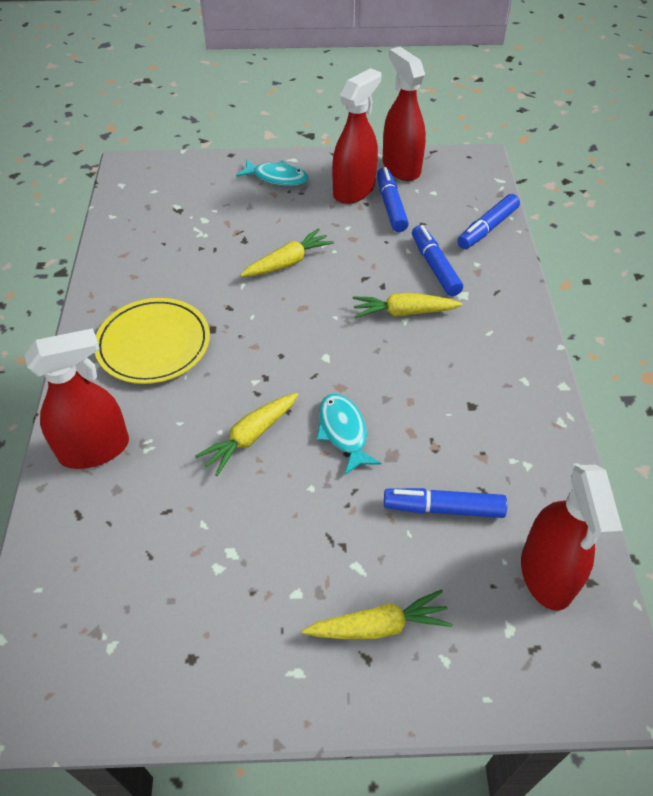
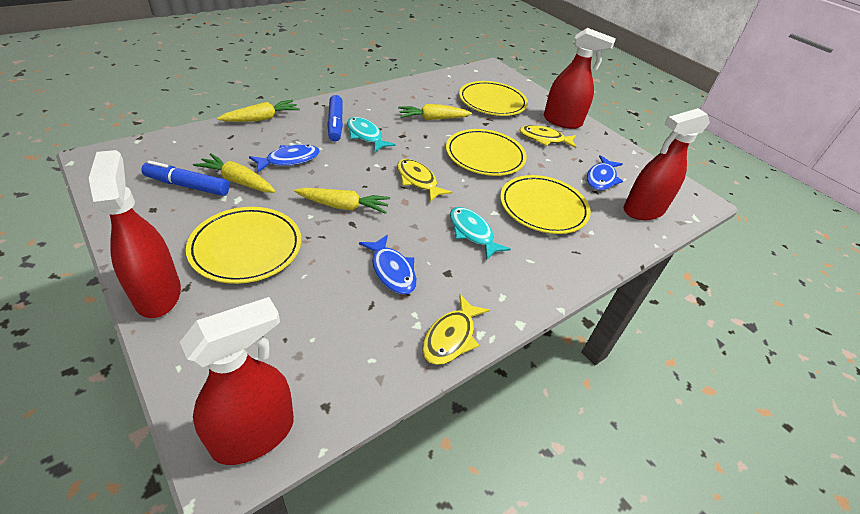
blue fish: 0 -> 3
blue marker: 4 -> 2
yellow fish: 0 -> 3
yellow plate: 1 -> 4

